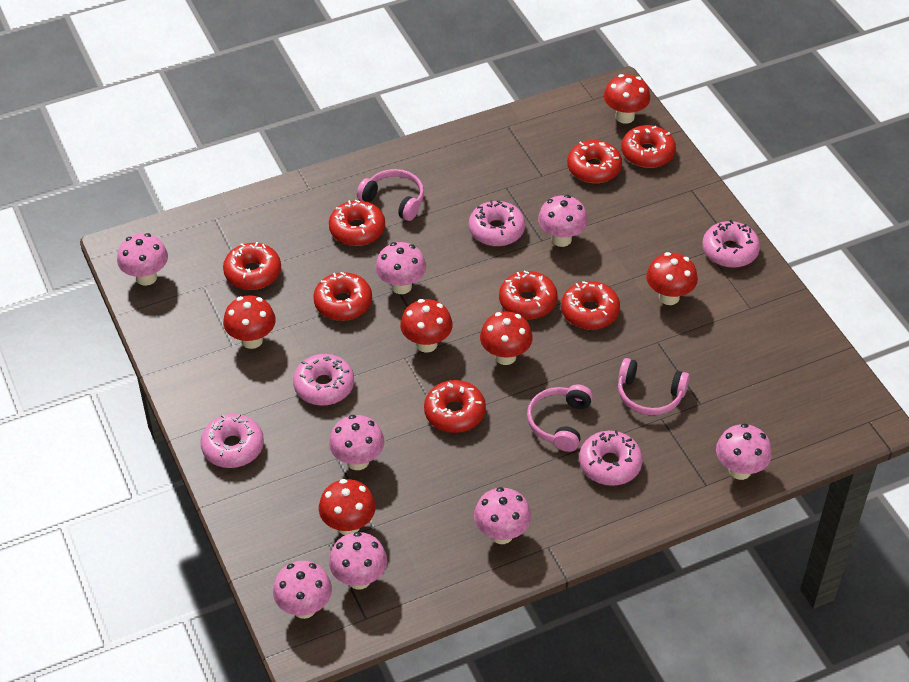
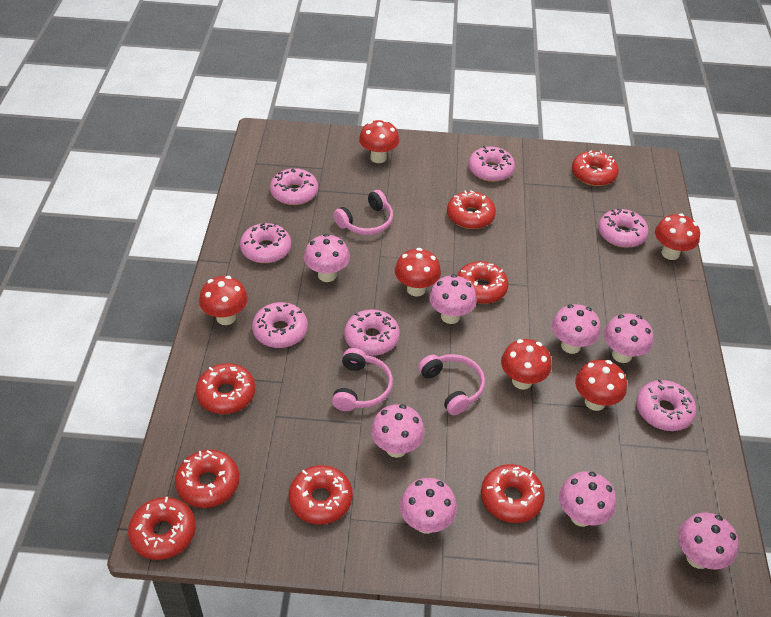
pink donut: 5 -> 7

